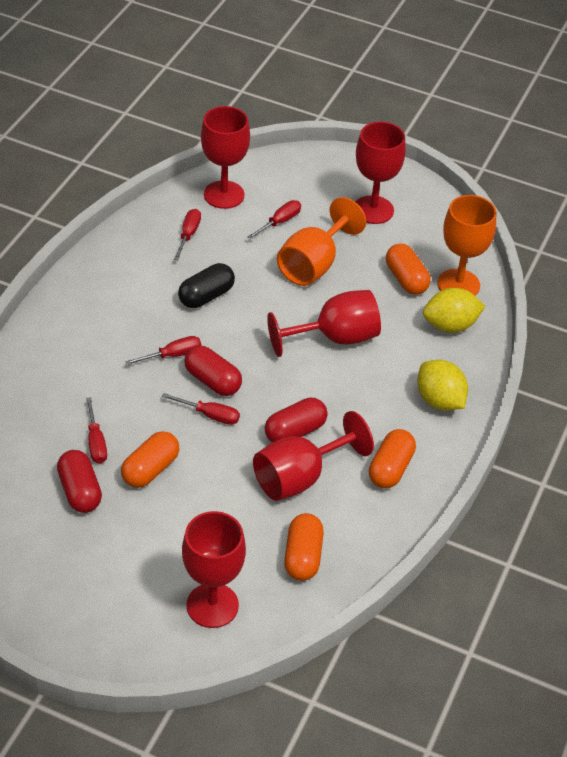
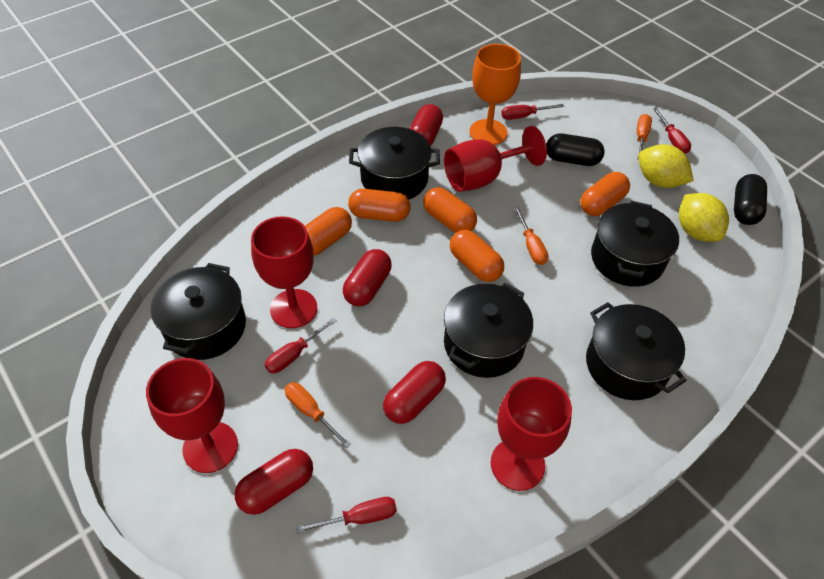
black capsule: 1 -> 2
black pot: 0 -> 5
orange capsule: 4 -> 5
orange goblet: 2 -> 1
orange screwdriver: 0 -> 3
red capsule: 3 -> 4
red goblet: 5 -> 4
red screwdriver: 5 -> 4

